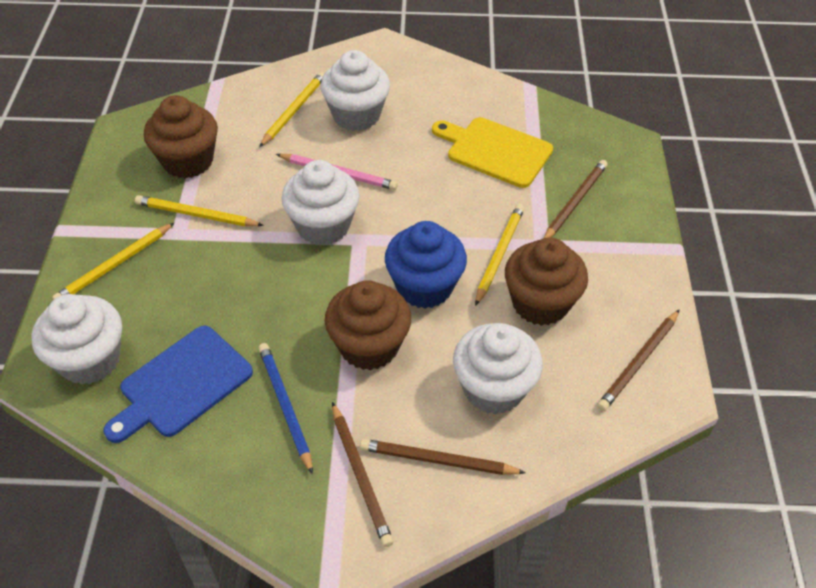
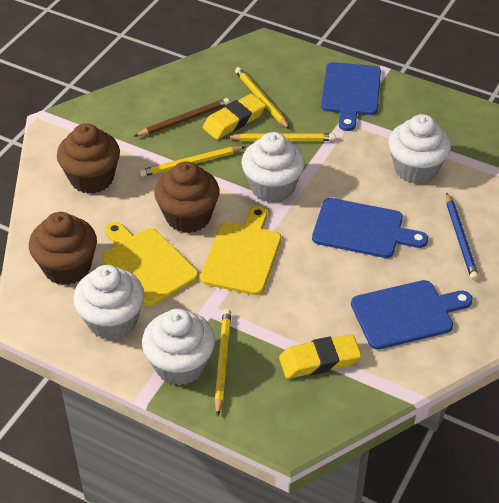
blue cupcake: 1 -> 0
blue cutting board: 1 -> 3
brown pencil: 4 -> 1
pink pencil: 1 -> 0
yellow cutting board: 1 -> 2
yellow eraser: 0 -> 2

